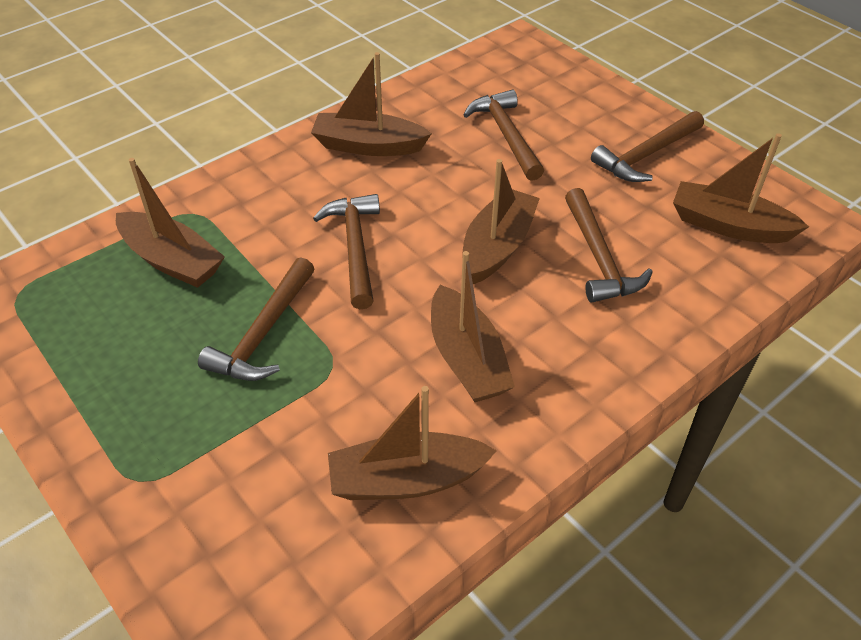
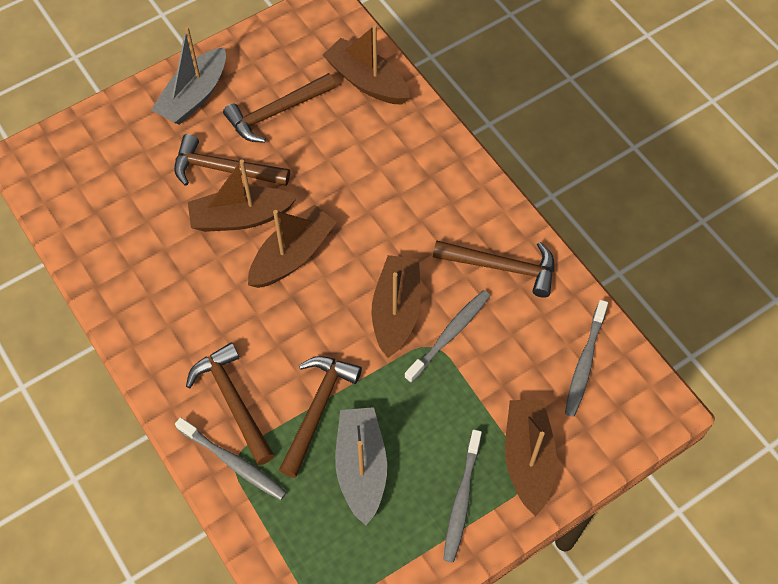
brown boat: 6 -> 5
grey boat: 0 -> 2
grey toothbrush: 0 -> 4

